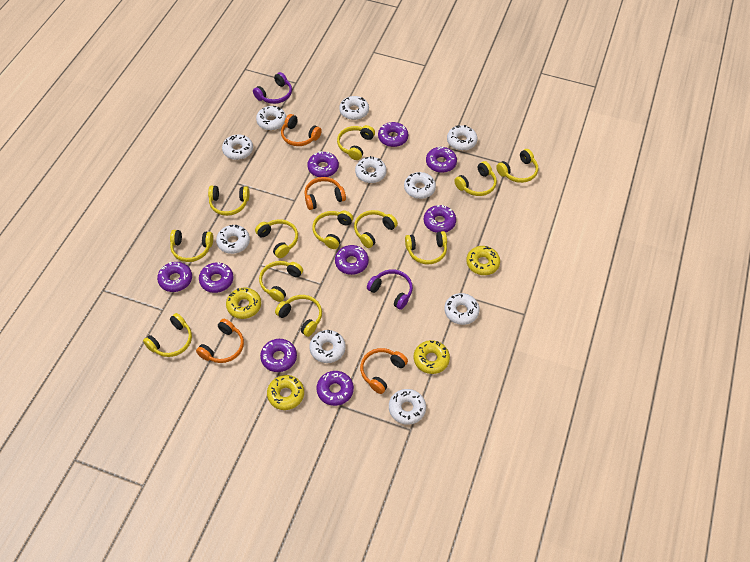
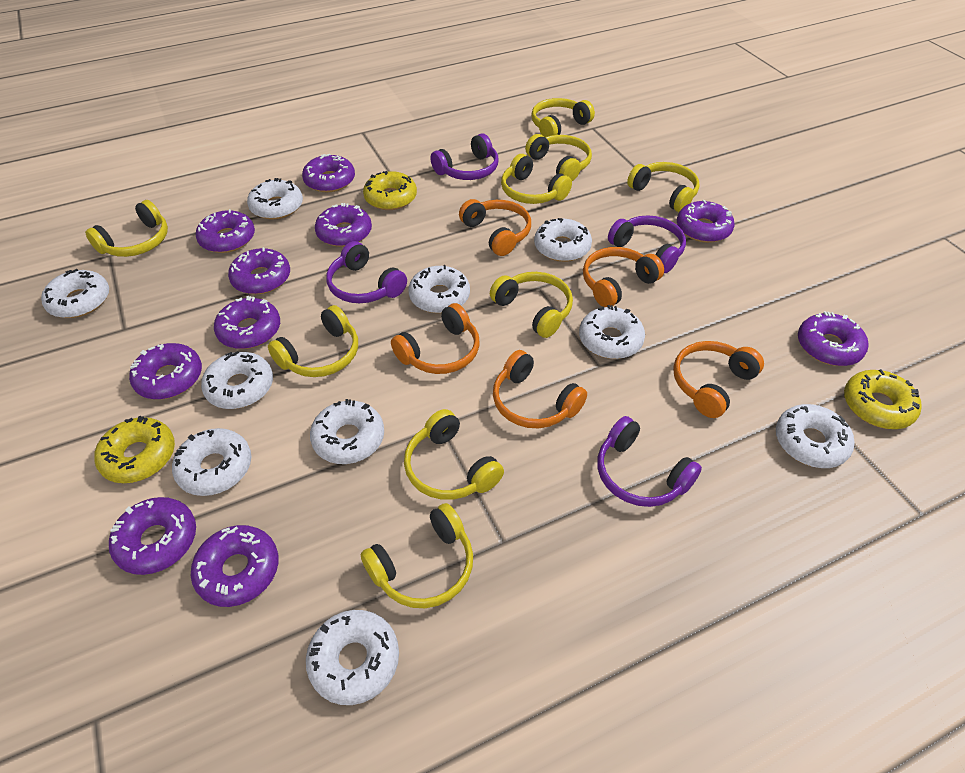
orange headphones: 4 -> 5
purple donut: 9 -> 10
purple headphones: 2 -> 4
yellow donut: 4 -> 3
yellow headphones: 12 -> 9

